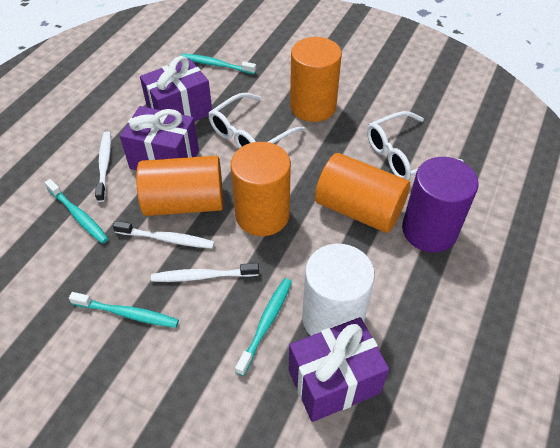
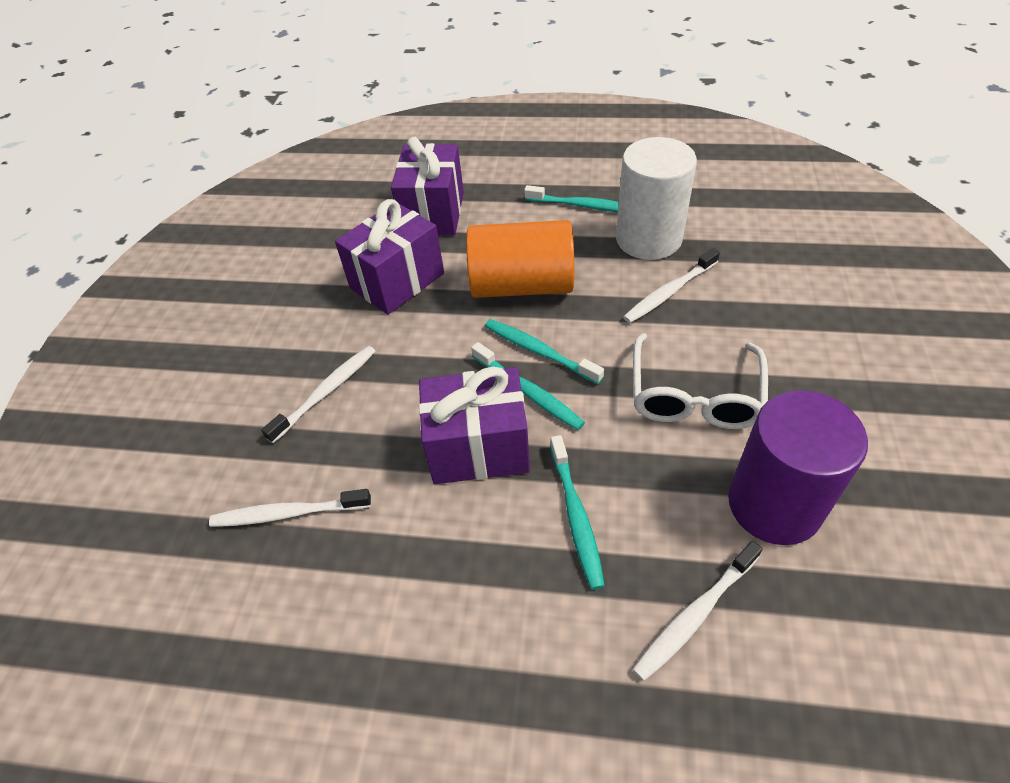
orange cylinder: 4 -> 1
white glasses: 2 -> 1
white toothbrush: 3 -> 4

